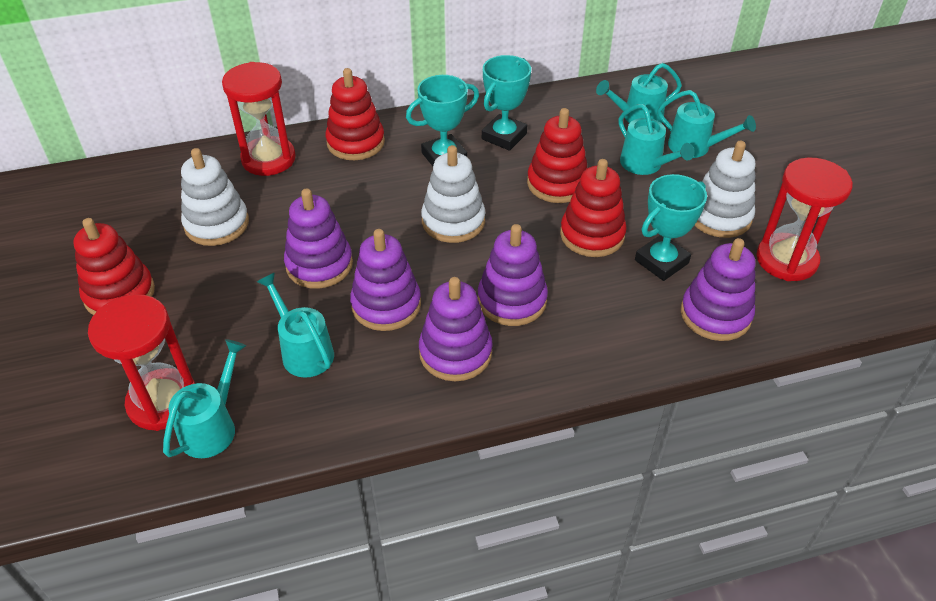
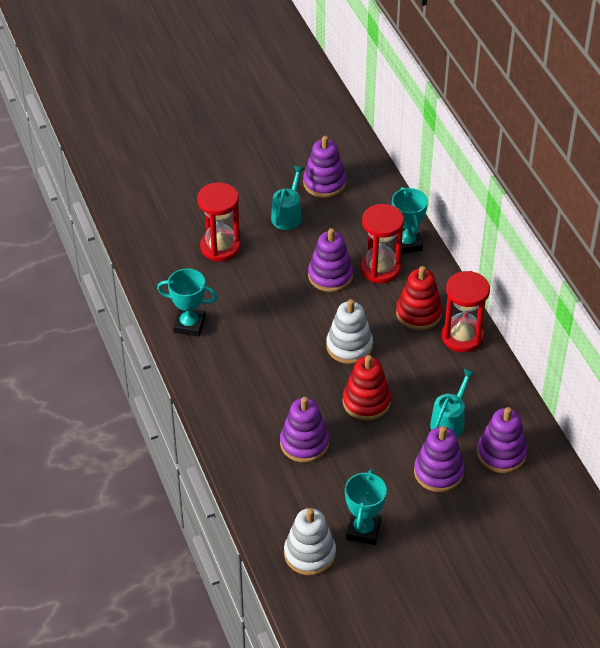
red stacking toy: 4 -> 2
turquoise watering can: 5 -> 2
white stacking toy: 3 -> 2

